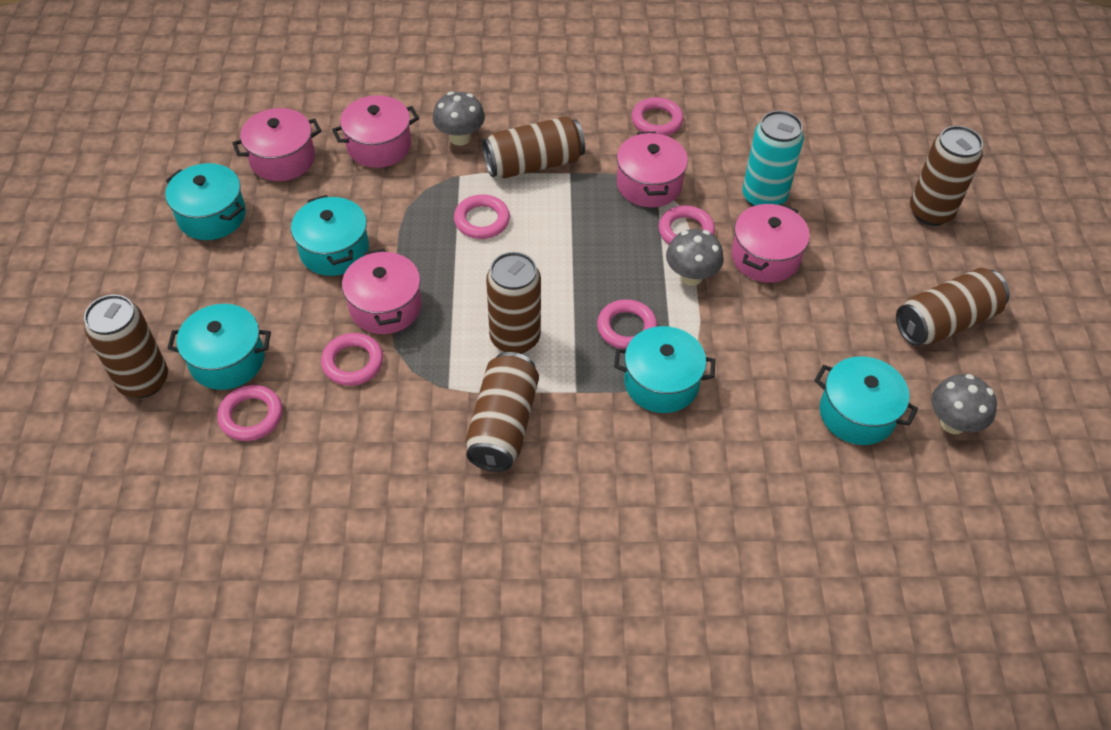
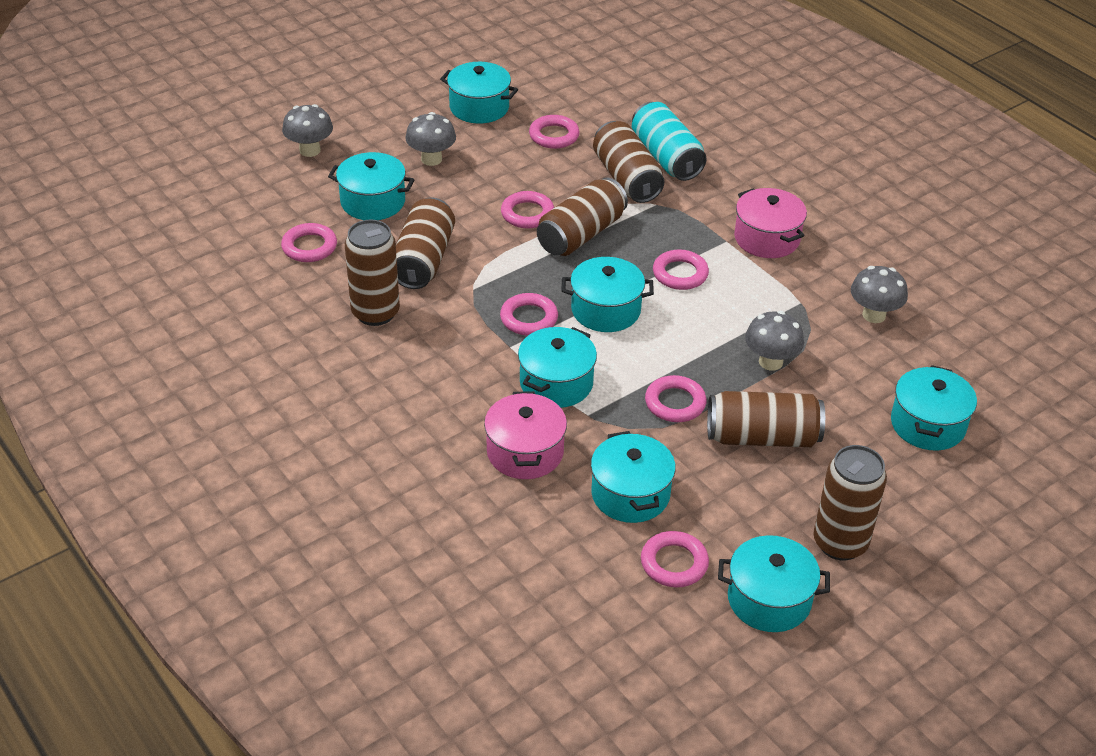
grey mushroom: 3 -> 4
pink pot: 5 -> 2
pink ring: 6 -> 7
turquoise pot: 5 -> 7

